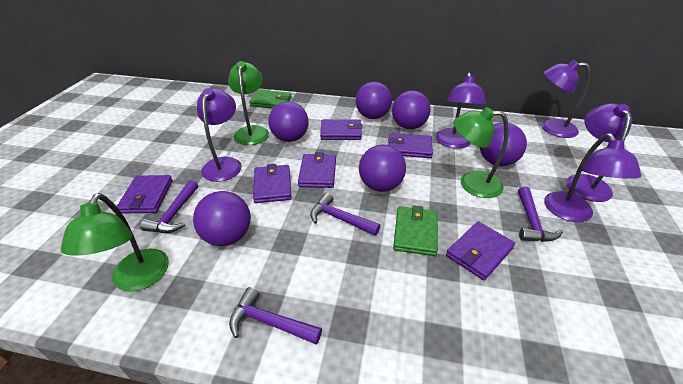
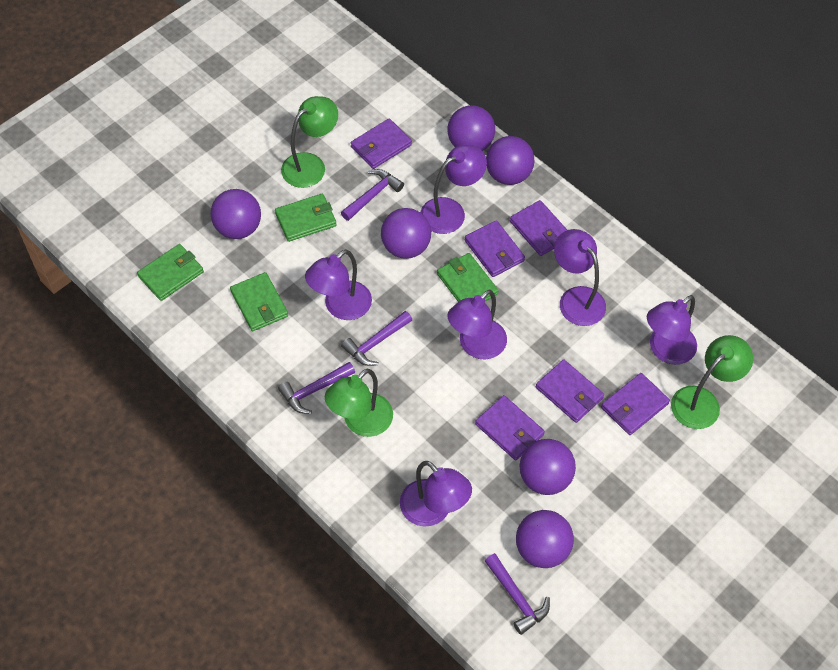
green wallet: 2 -> 4
purple lamp: 5 -> 6

